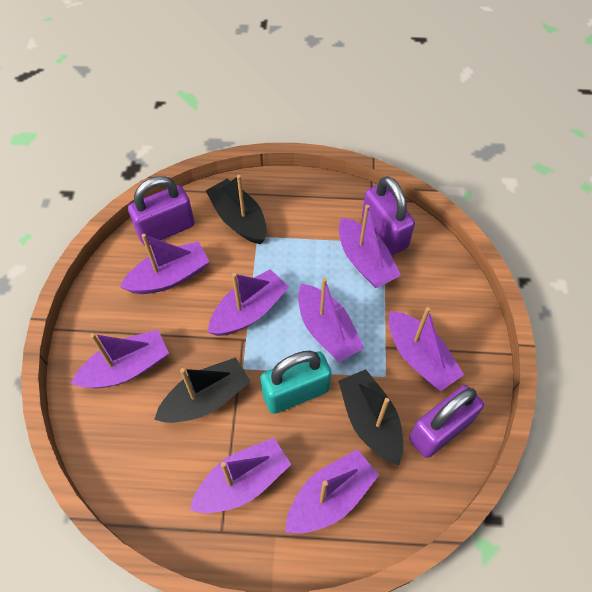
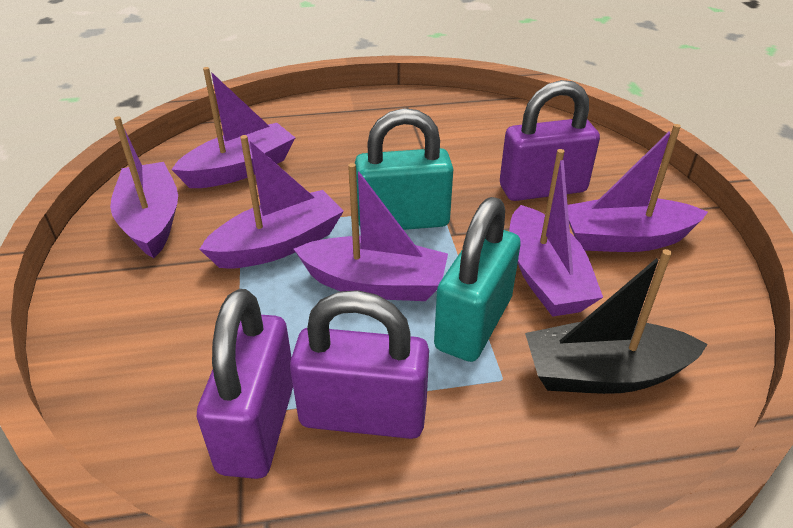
black boat: 3 -> 1
purple boat: 8 -> 6
turquoise padlock: 1 -> 2

